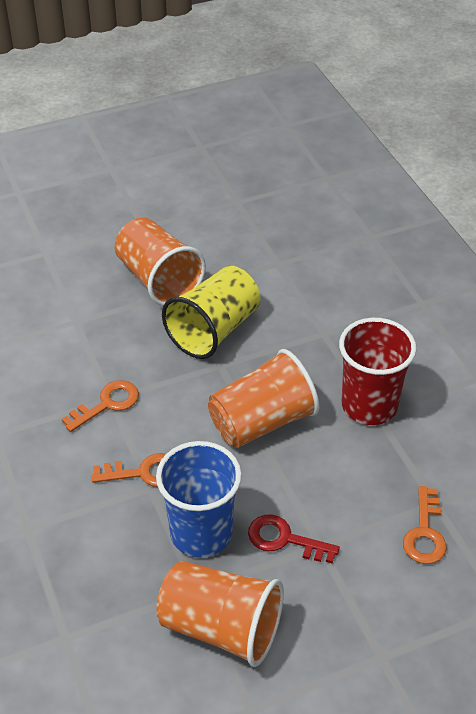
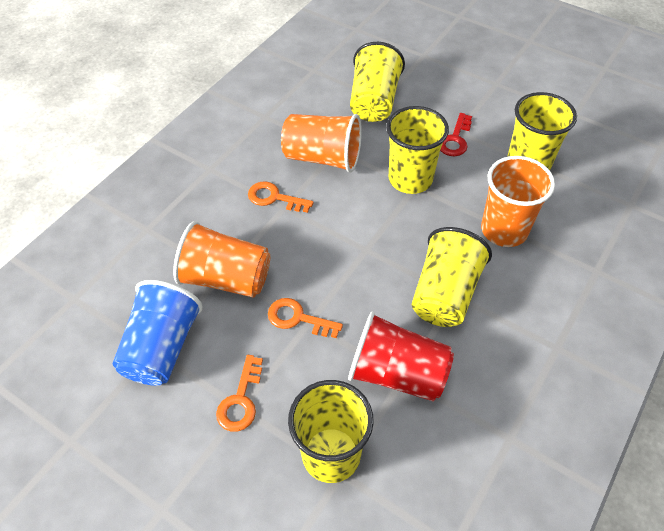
yellow cup: 1 -> 5

